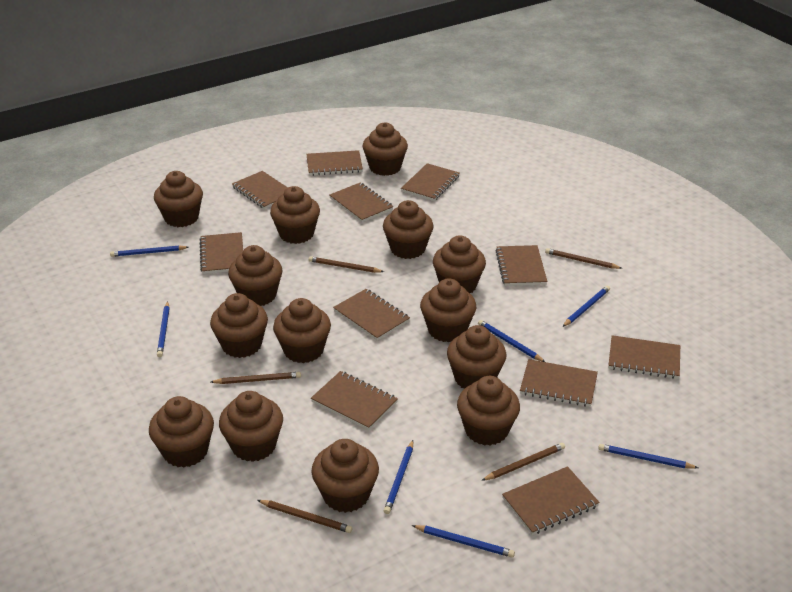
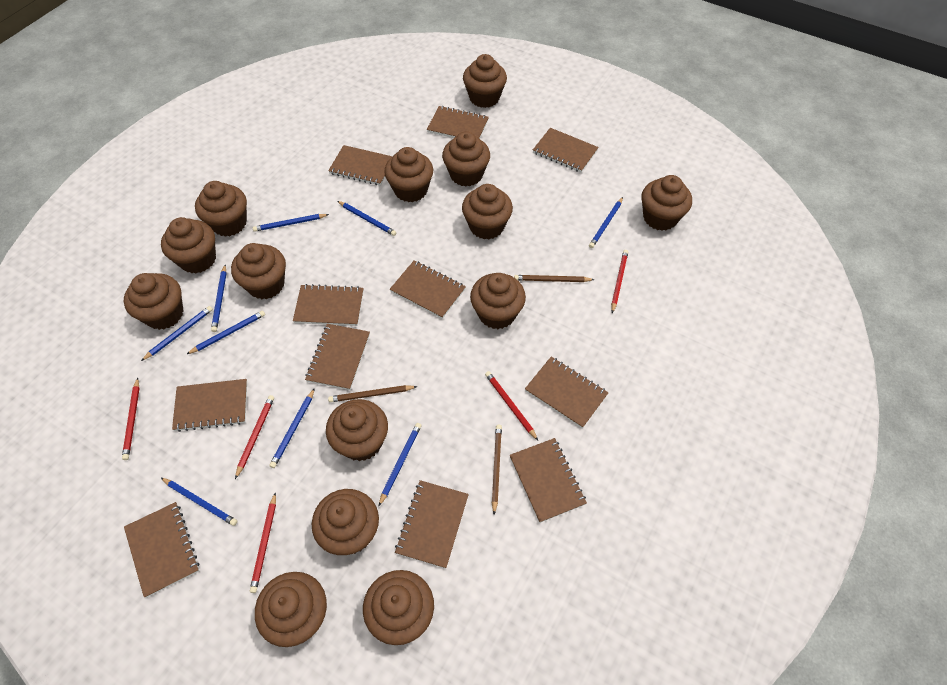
blue pencil: 7 -> 9
brown pencil: 5 -> 3
red pencil: 0 -> 5

